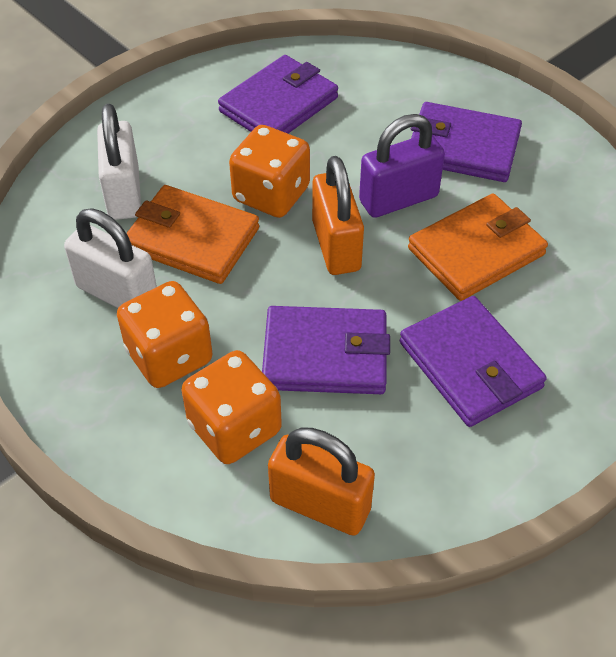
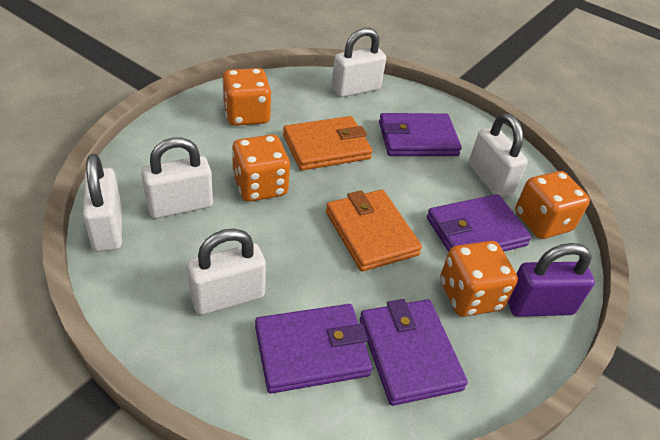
orange dice: 3 -> 4
orange padlock: 2 -> 0
white padlock: 2 -> 5

